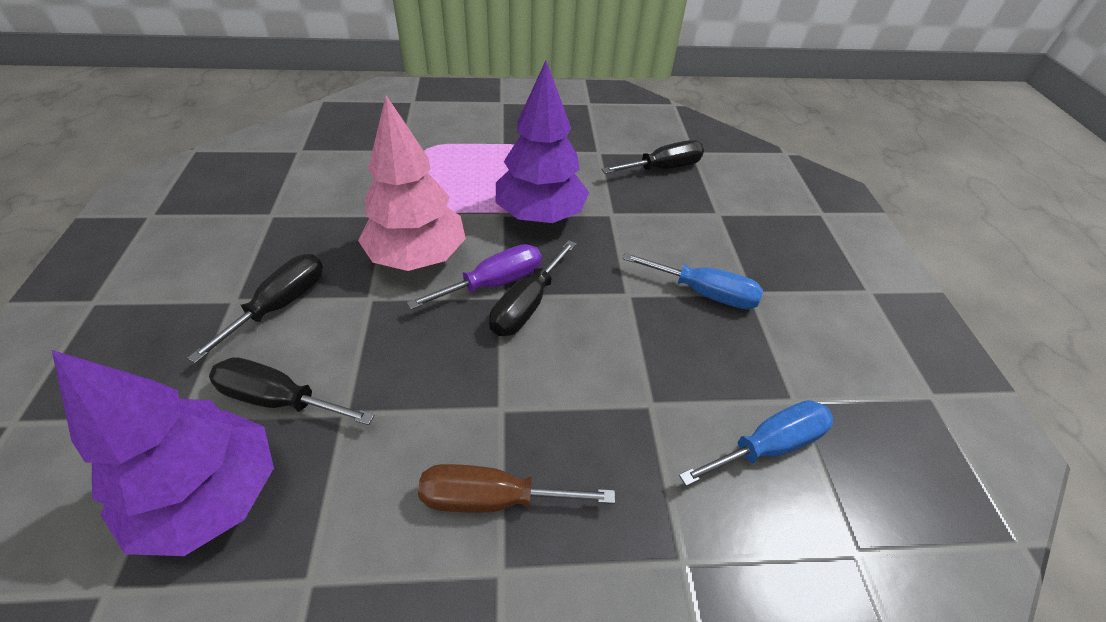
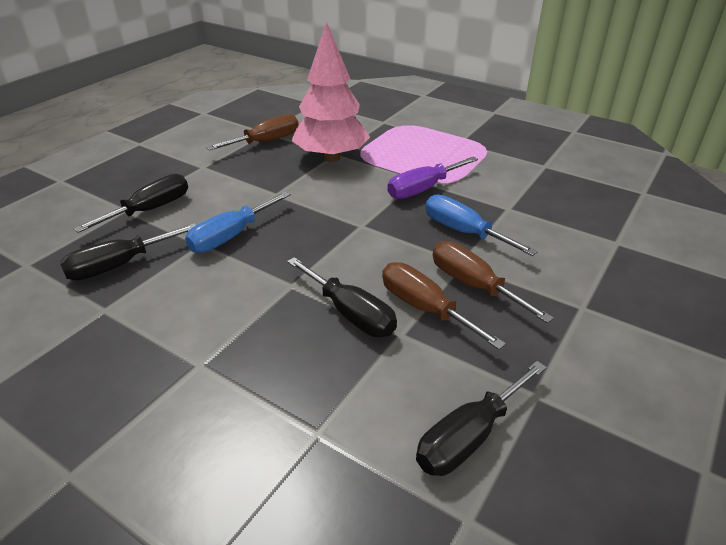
brown screwdriver: 1 -> 3
purple tree: 2 -> 0

